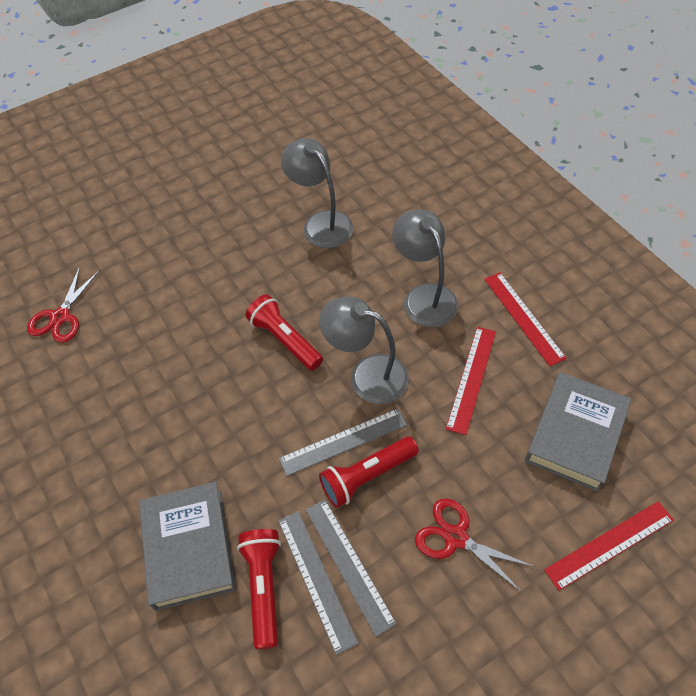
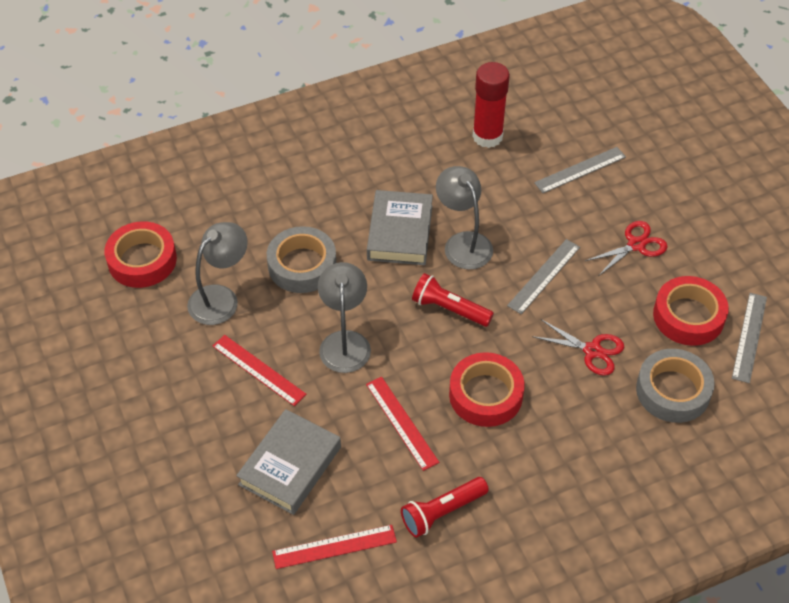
grey tape: 0 -> 2
red flashlight: 3 -> 2
red glue stick: 0 -> 1
red tape: 0 -> 3

